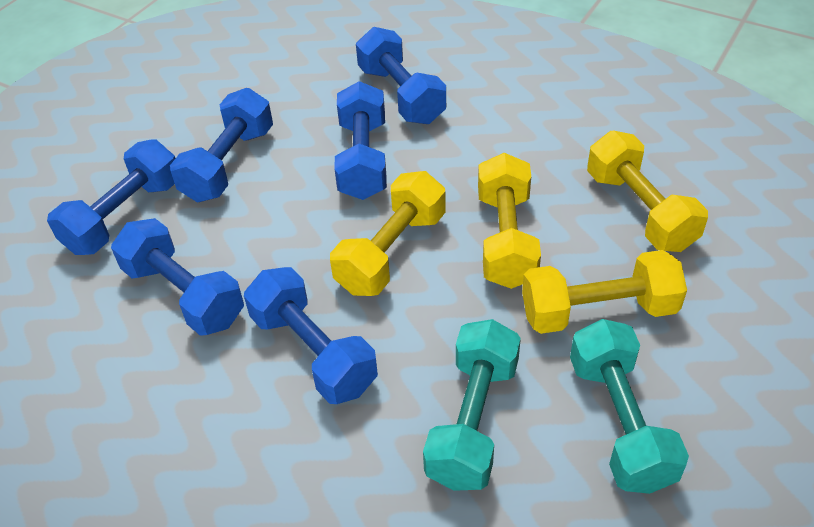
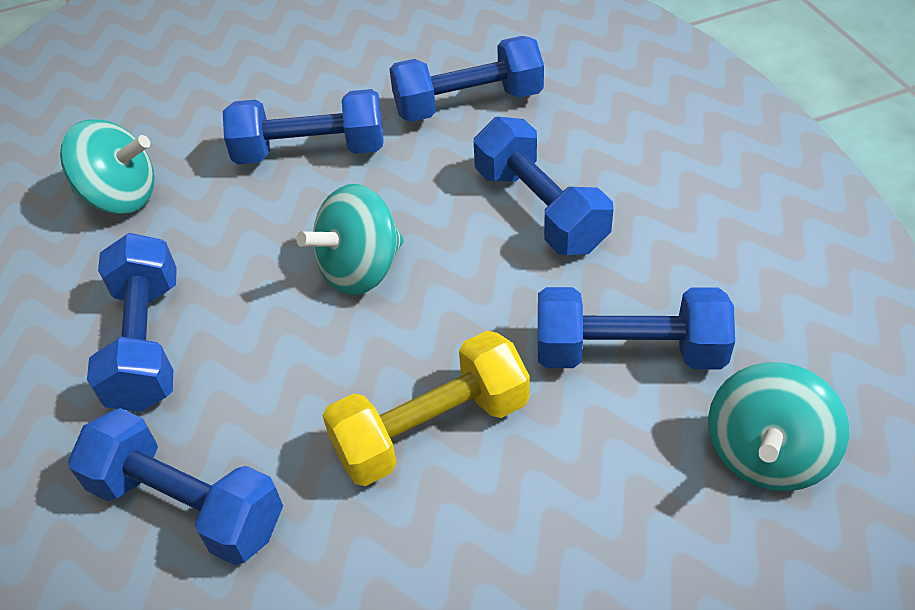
turquoise dumbbell: 2 -> 0
turquoise spinning top: 0 -> 3
yellow dumbbell: 4 -> 1

